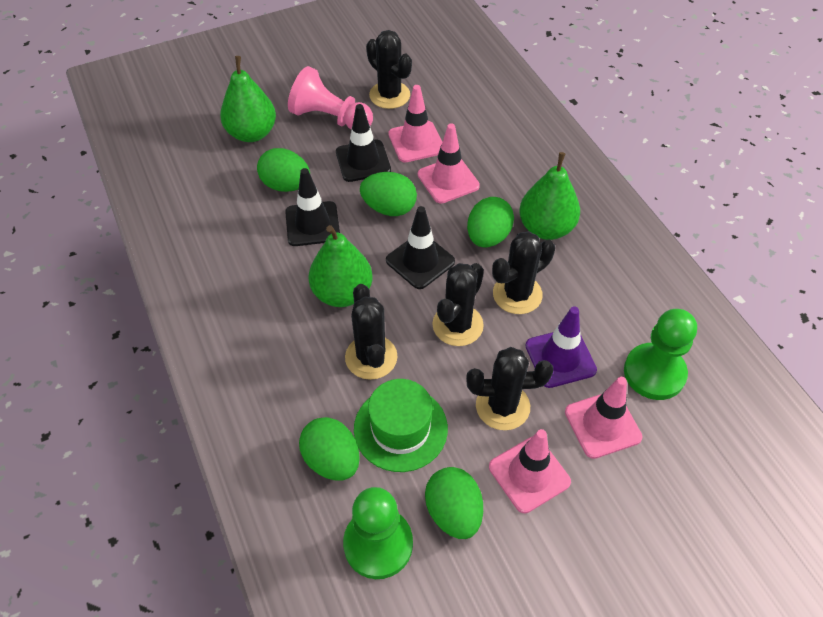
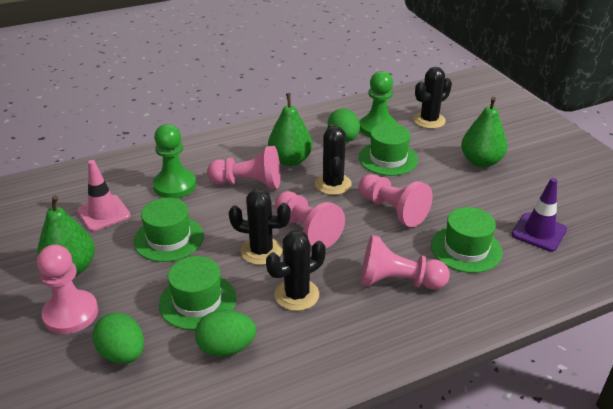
black cactus: 5 -> 4
black traffic cone: 3 -> 0
green egg: 5 -> 3
green hat: 1 -> 4
pink pawn: 1 -> 5
pink traffic cone: 4 -> 1

